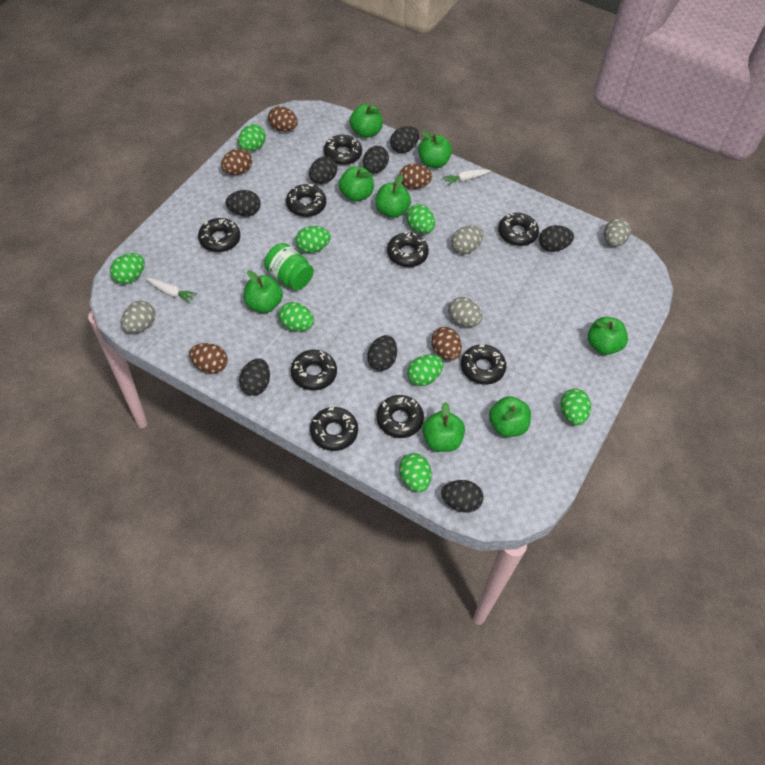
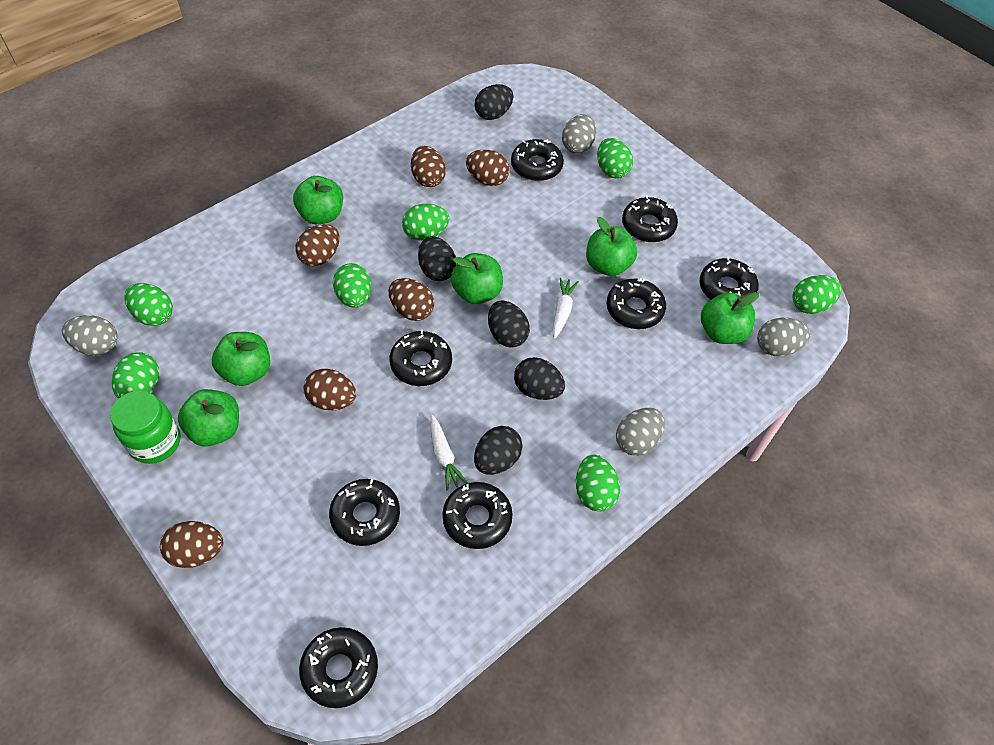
black donut: 9 -> 8
black egg: 8 -> 5
brown egg: 5 -> 6
green apple: 8 -> 6
green egg: 8 -> 7

